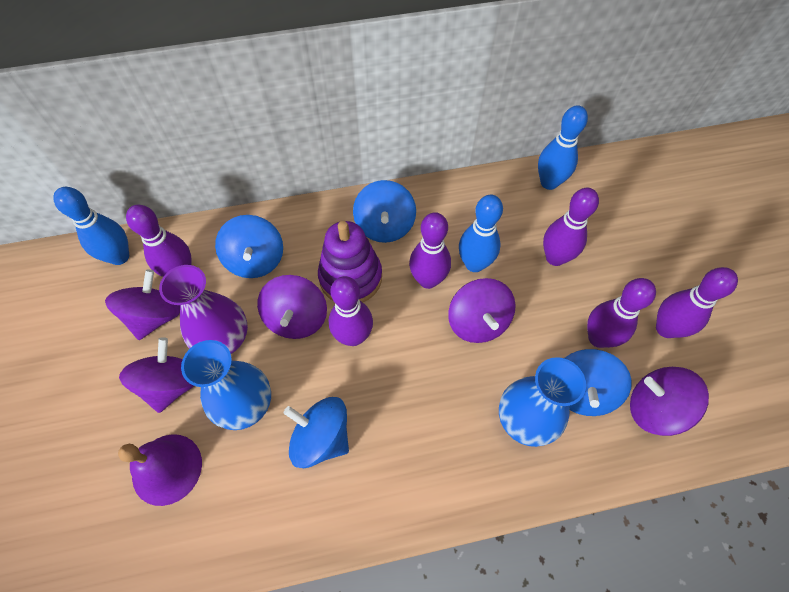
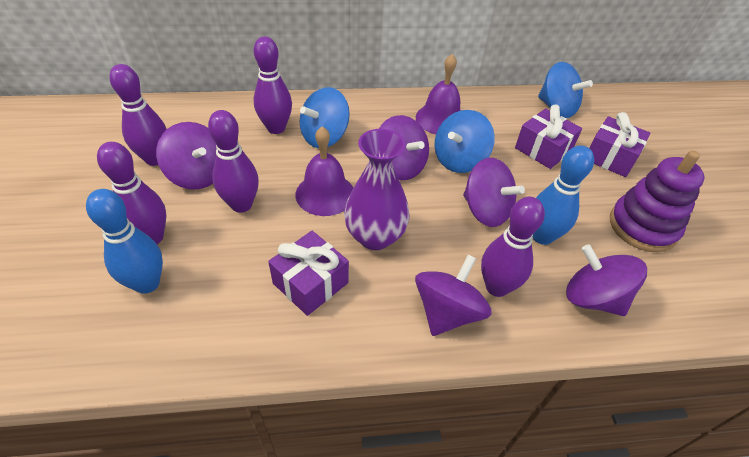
blue bowling pin: 3 -> 2
blue spinning top: 4 -> 3
blue vase: 2 -> 0
purple bell: 1 -> 2
purple bowling pin: 6 -> 5
purple gift: 0 -> 3

